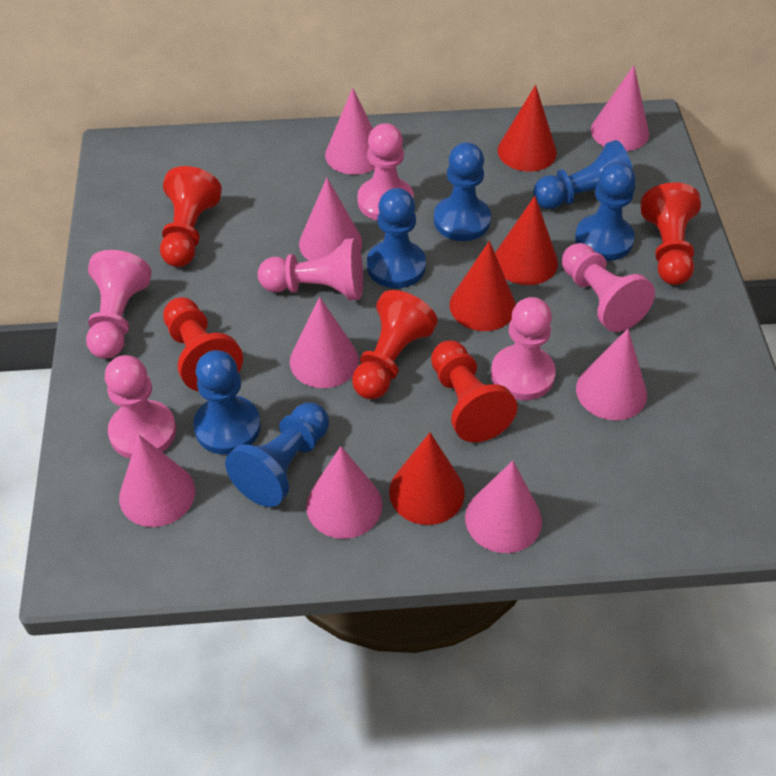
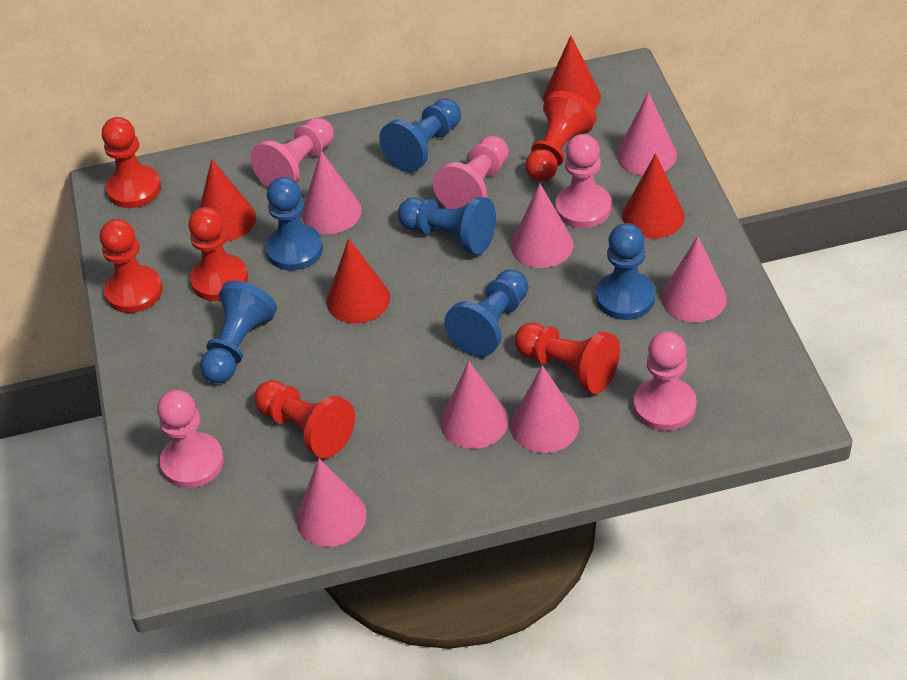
pink cone: 8 -> 7
pink pawn: 6 -> 5
red pawn: 5 -> 6

